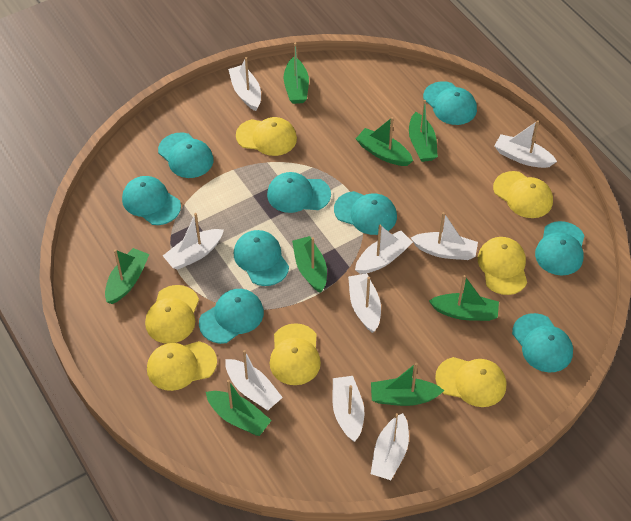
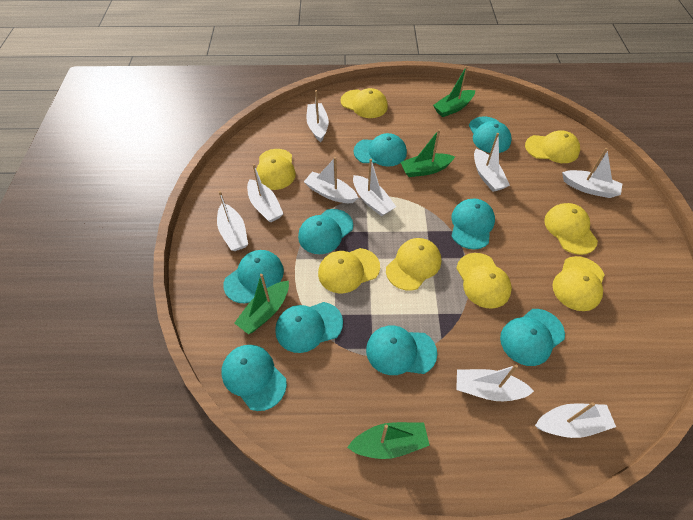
green boat: 8 -> 4
yellow cap: 7 -> 8

